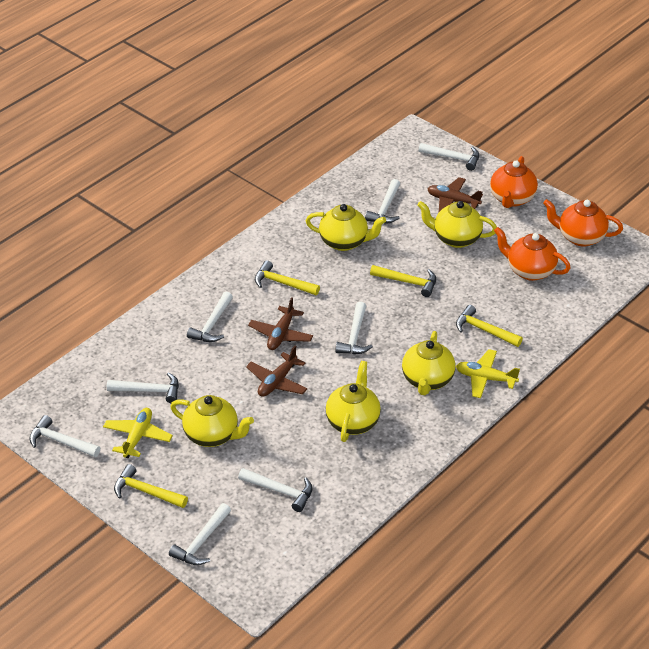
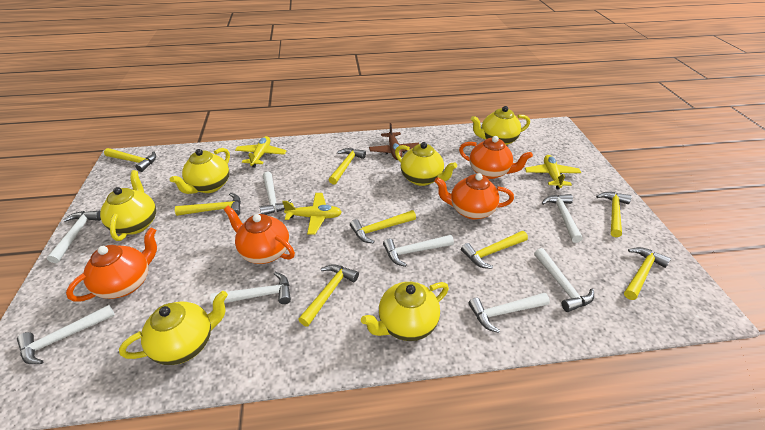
brown plane: 3 -> 1
orange teapot: 3 -> 4
yellow hammer: 4 -> 8
yellow plane: 2 -> 3
yellow teapot: 5 -> 6

